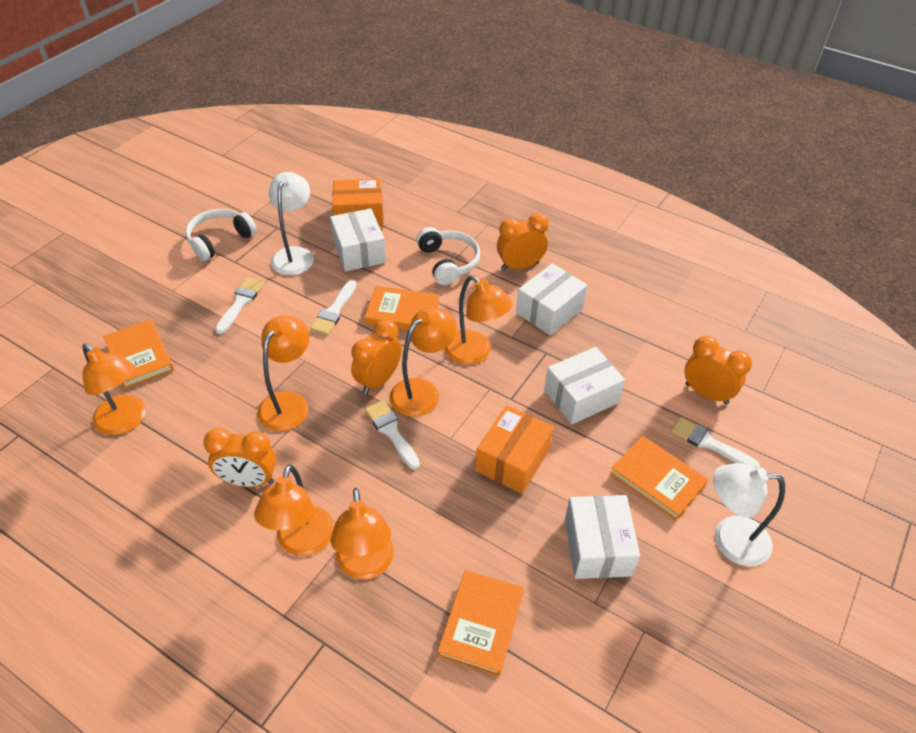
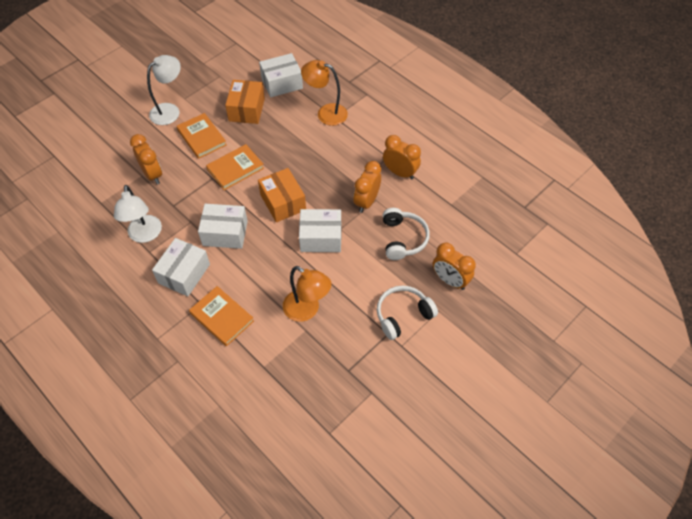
orange book: 4 -> 3
orange lamp: 6 -> 2
white brush: 4 -> 0

